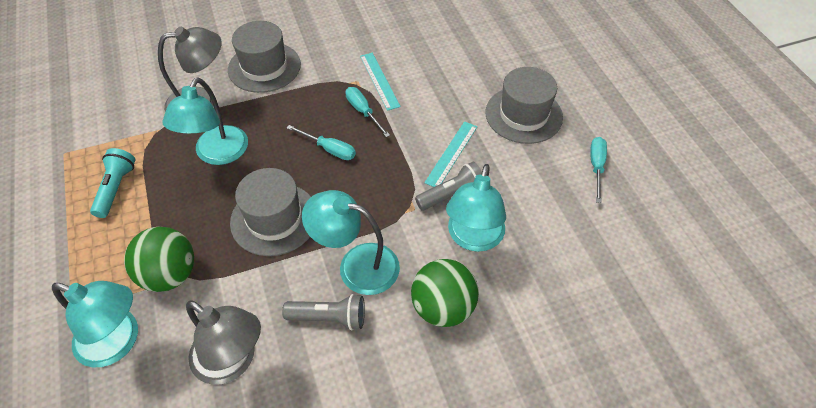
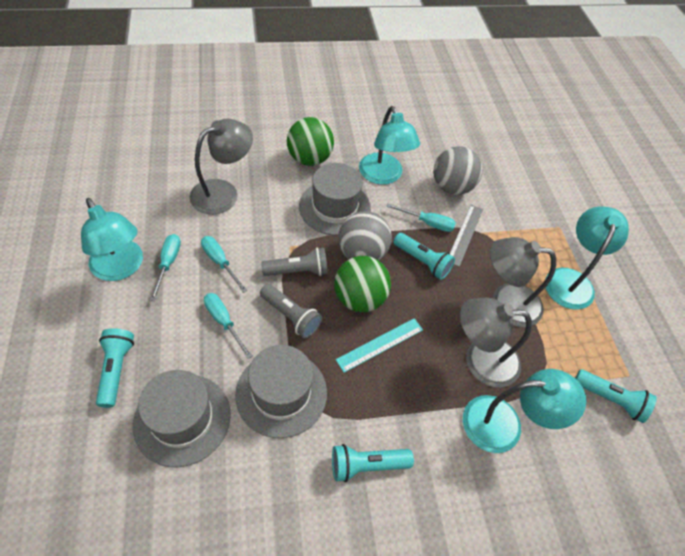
grey ball: 0 -> 2
grey lamp: 2 -> 3
grey ruler: 0 -> 1
turquoise flashlight: 1 -> 4
turquoise ruler: 2 -> 1
turquoise screwdriver: 3 -> 4

